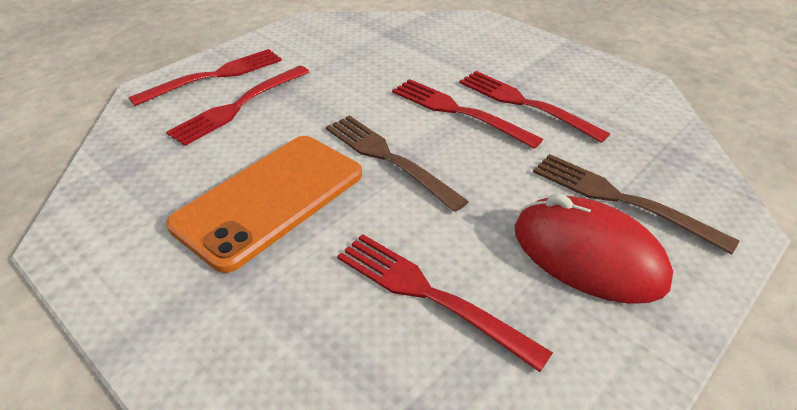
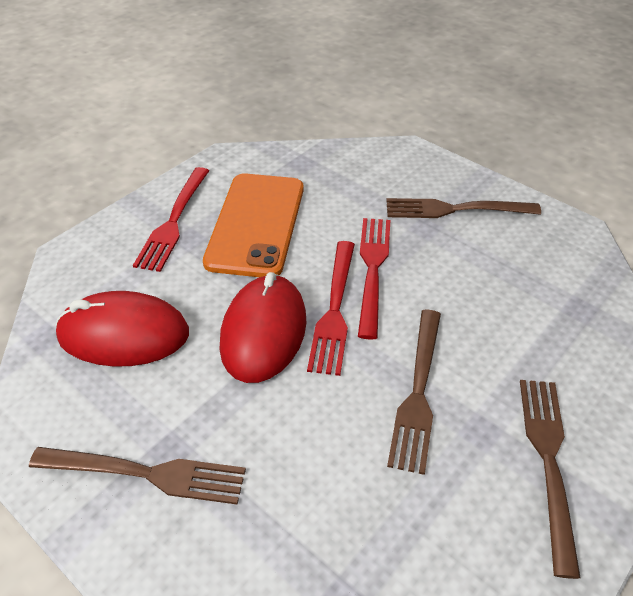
brown fork: 2 -> 4
red fork: 5 -> 3
red mouse: 1 -> 2

